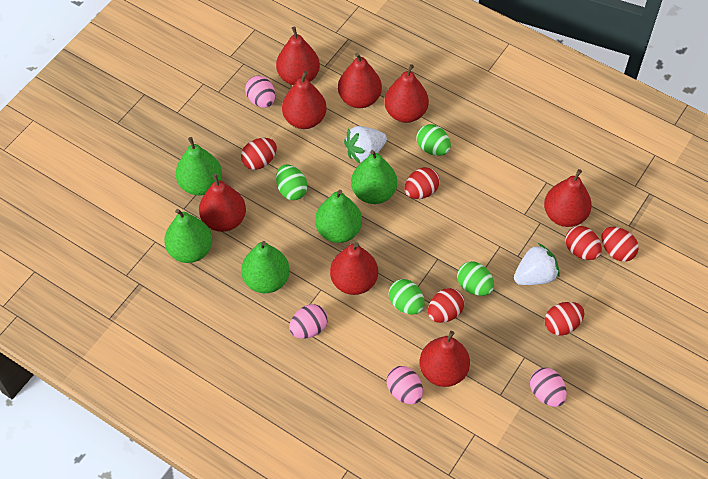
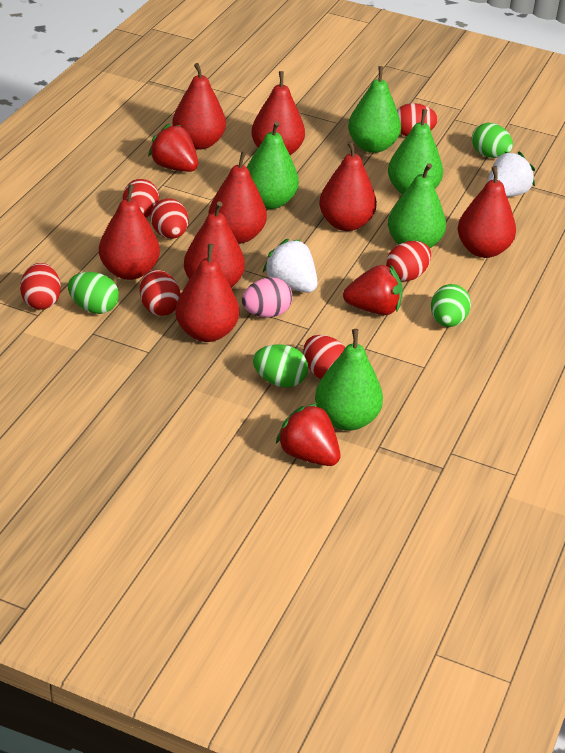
pink egg: 4 -> 1
red egg: 6 -> 7
red strawberry: 0 -> 3

